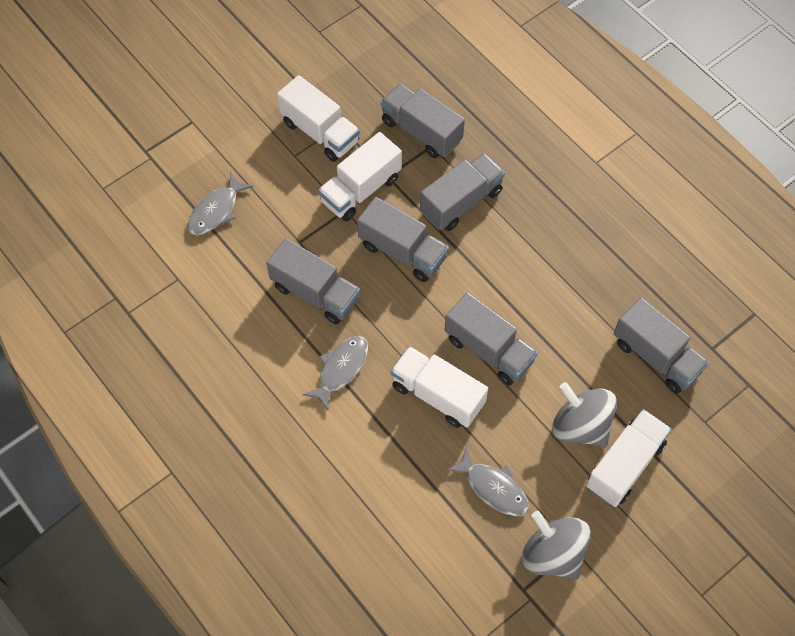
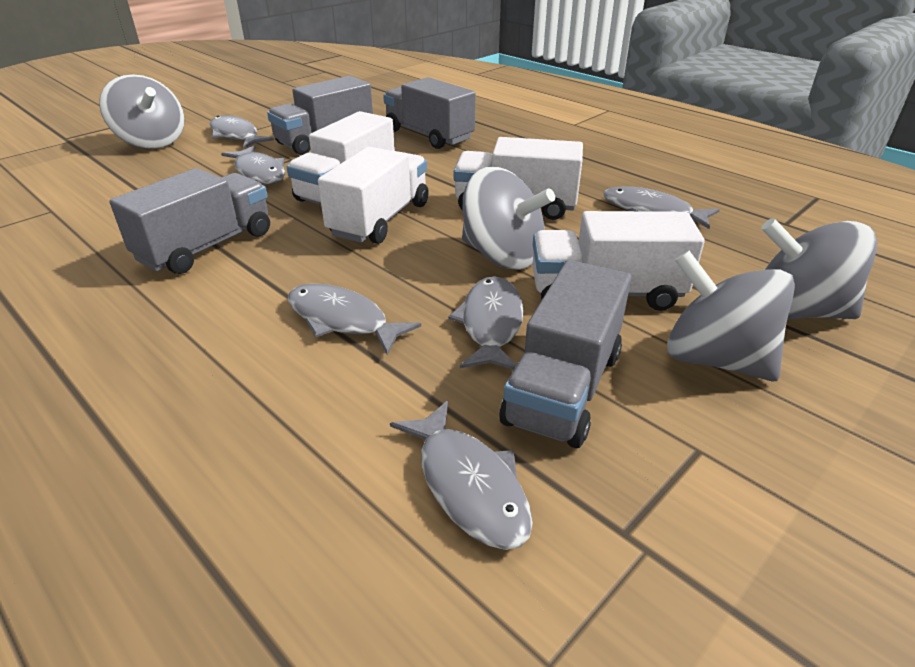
grey fish: 3 -> 6
grey spinning top: 2 -> 4
grey truck: 6 -> 4

